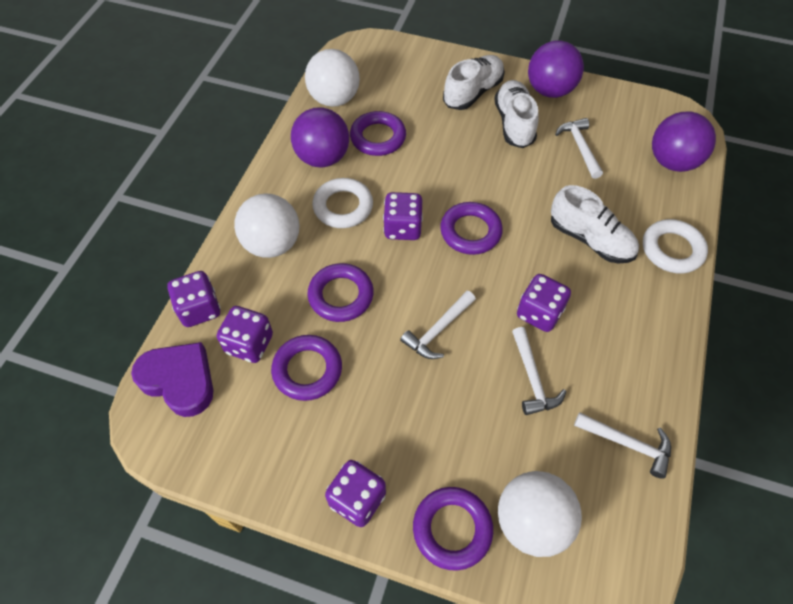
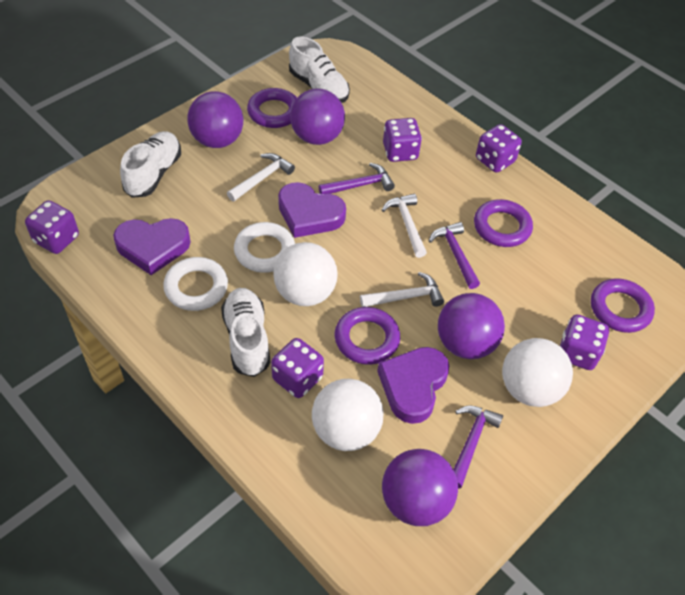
purple ball: 3 -> 4
purple hammer: 0 -> 3
purple heart: 1 -> 3
purple ring: 5 -> 4
white hammer: 4 -> 3

